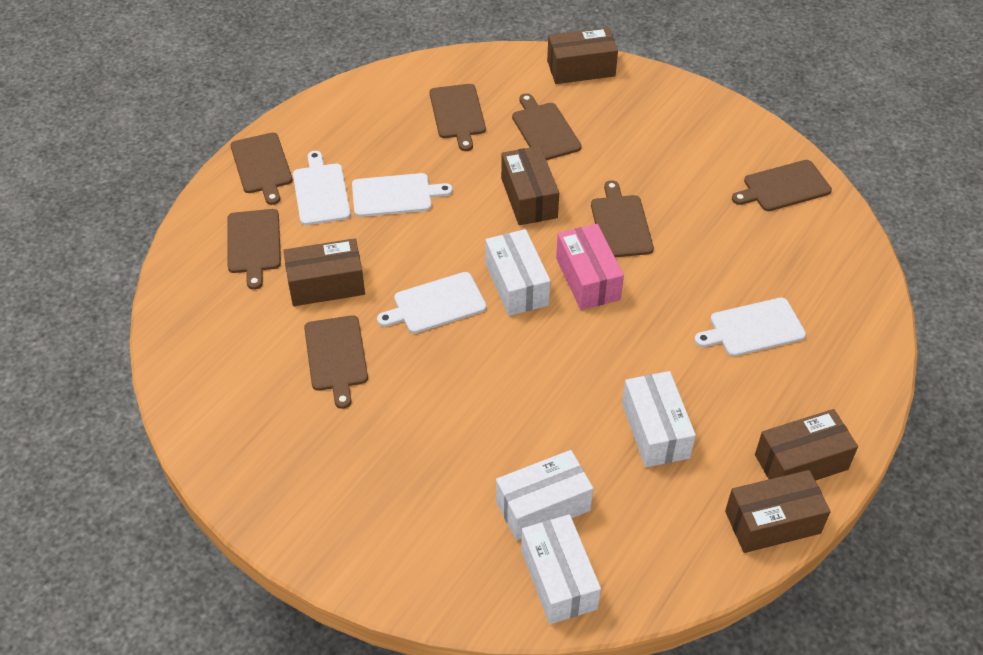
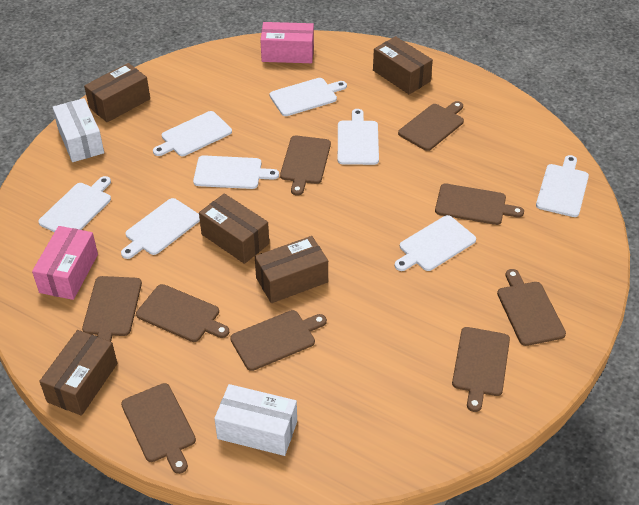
brown cutting board: 7 -> 9
pink box: 1 -> 2
white box: 4 -> 2
white cutting board: 4 -> 8

